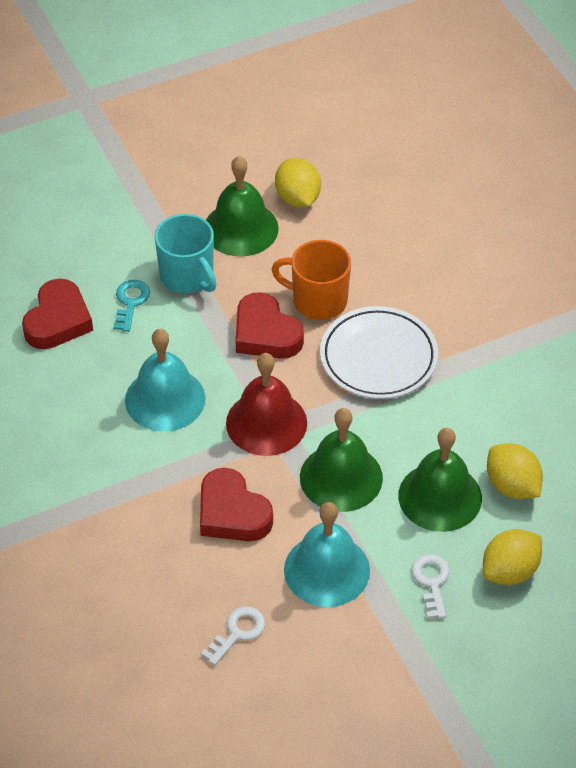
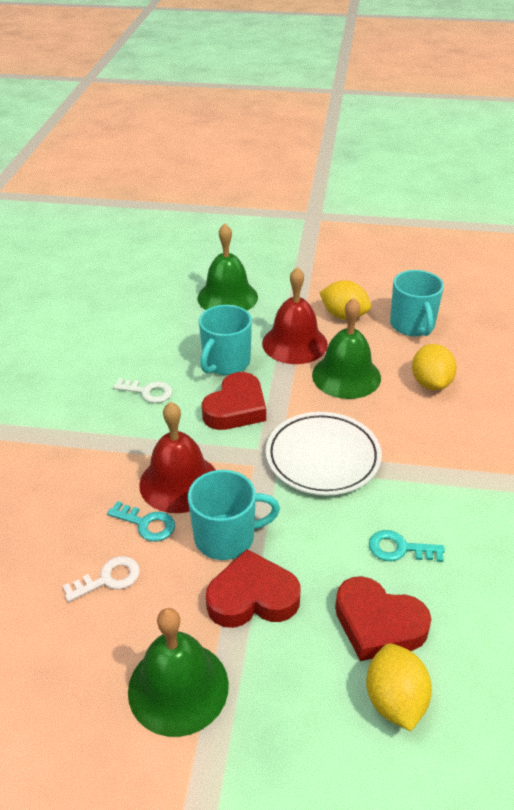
orange mug: 1 -> 0
red bell: 1 -> 2
turquoise bell: 2 -> 0
turquoise key: 1 -> 2
turquoise mug: 1 -> 3

